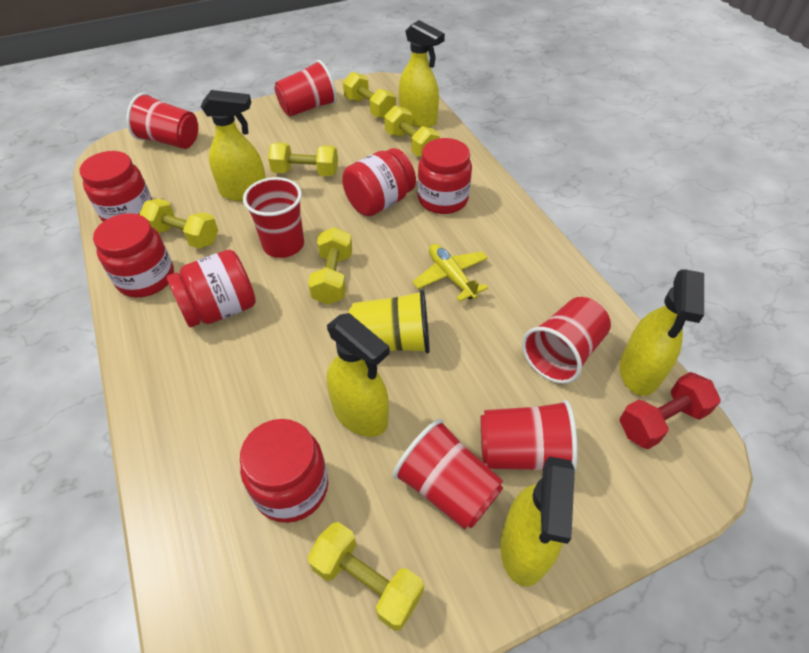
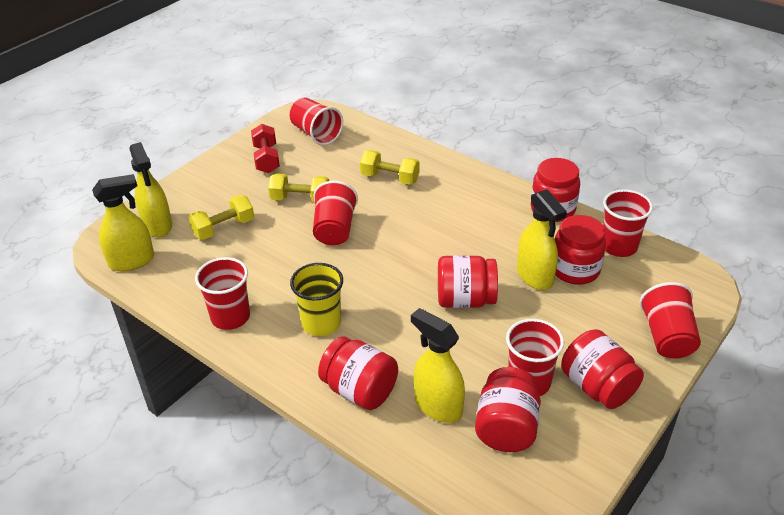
yellow dumbbell: 6 -> 3
yellow plane: 1 -> 0
yellow spray bottle: 5 -> 4

